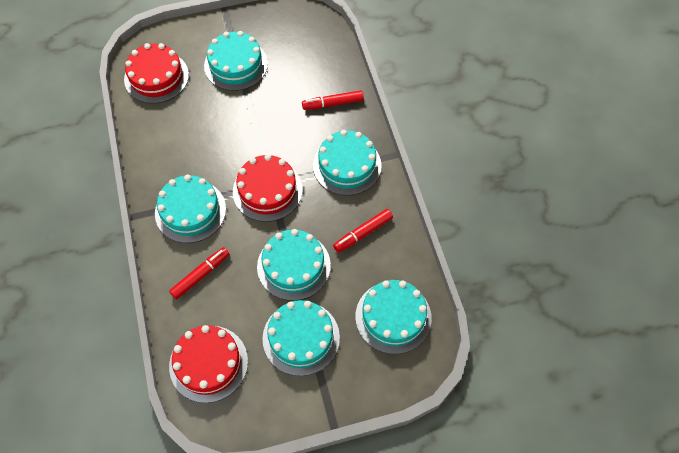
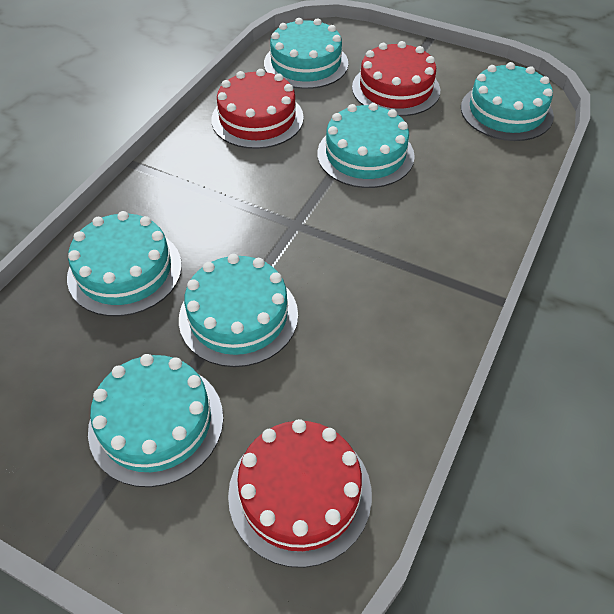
red marker: 3 -> 0

